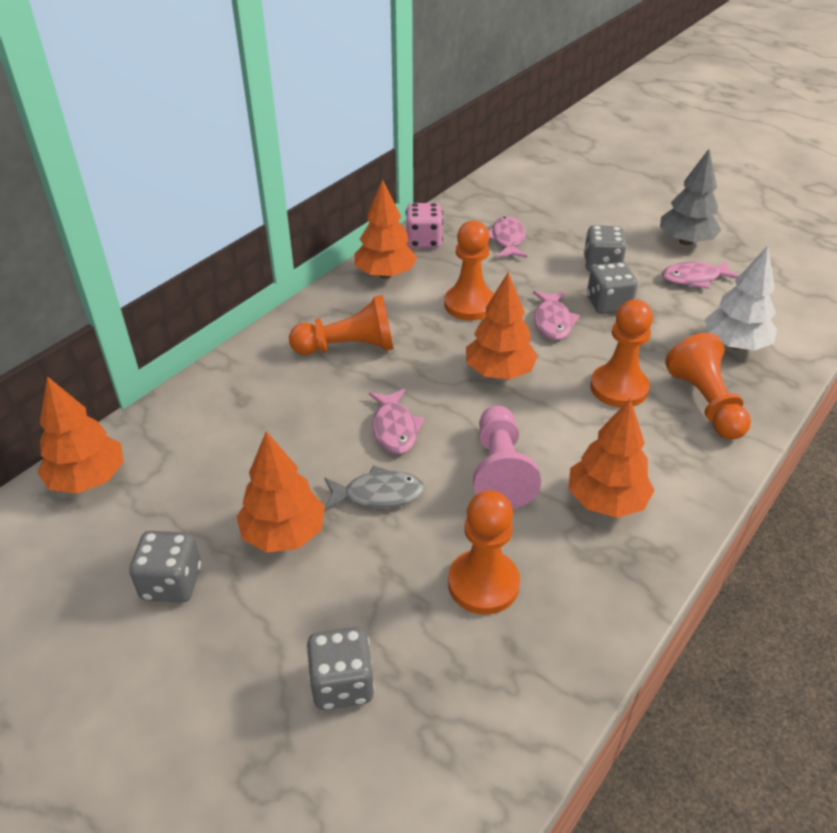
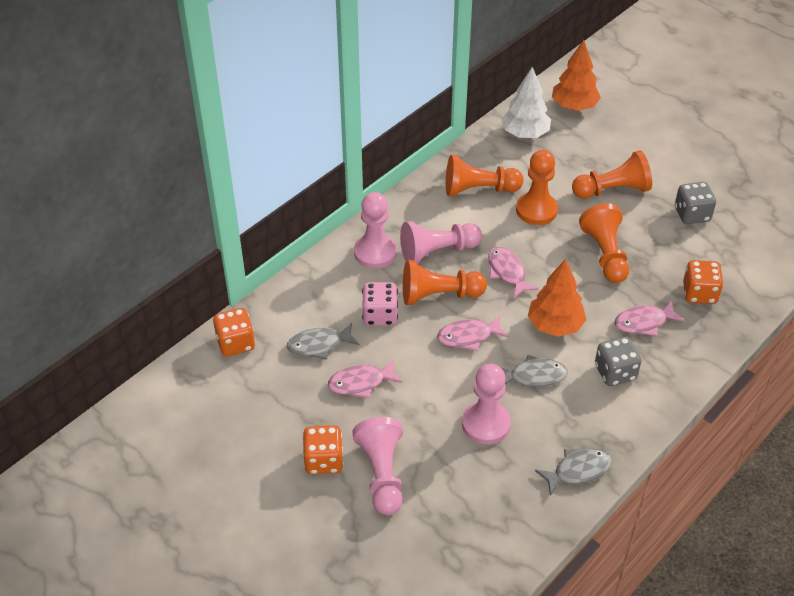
grey dice: 4 -> 2
grey fish: 1 -> 3
grey tree: 1 -> 0
orange dice: 0 -> 3
orange tree: 5 -> 2
pink pawn: 1 -> 4

